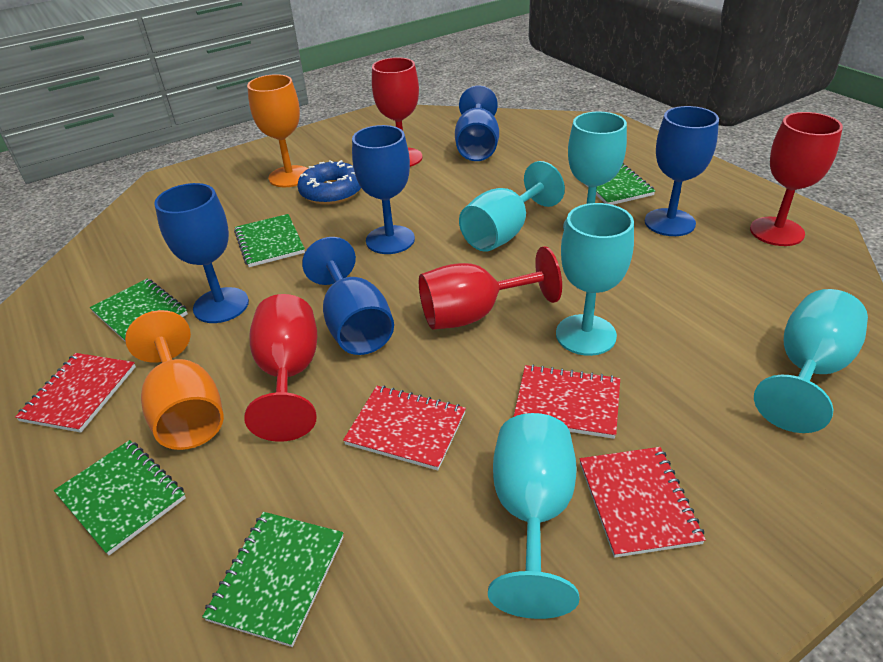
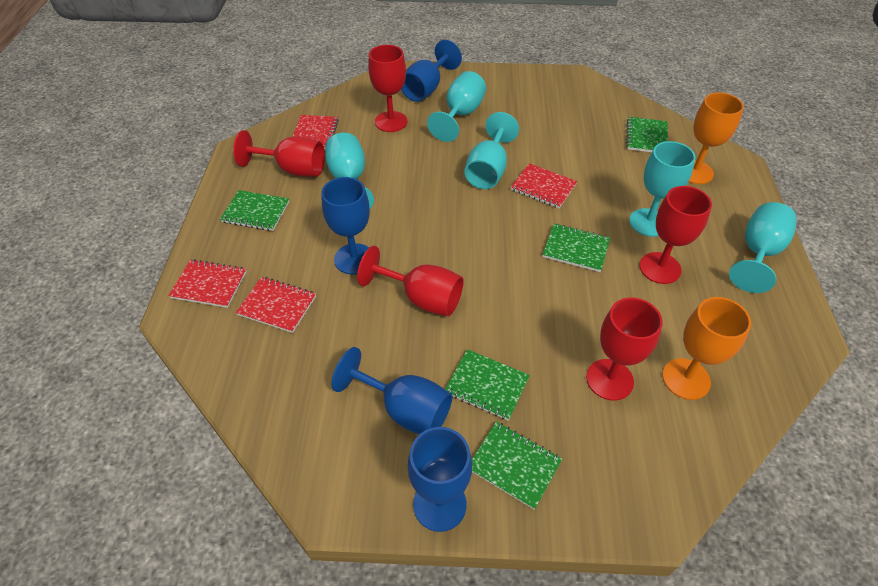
blue donut: 1 -> 0
blue goblet: 5 -> 4
red goblet: 4 -> 5

